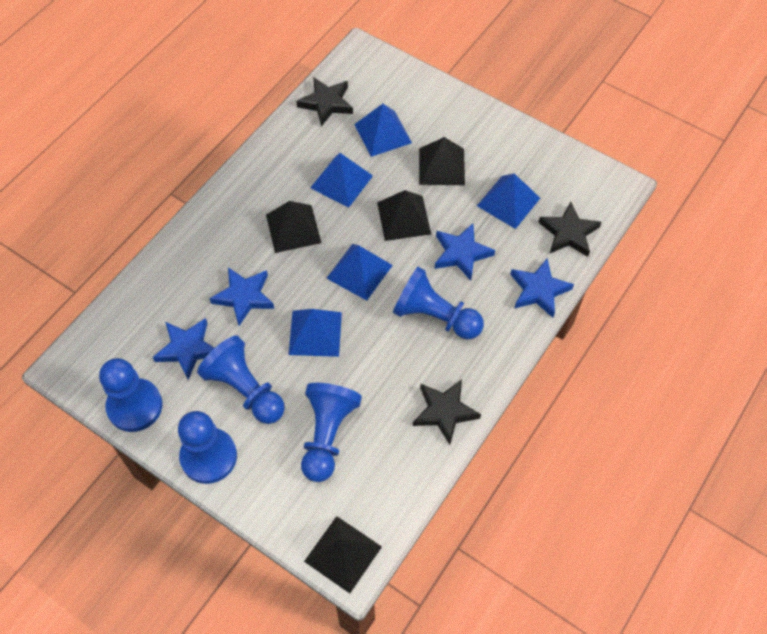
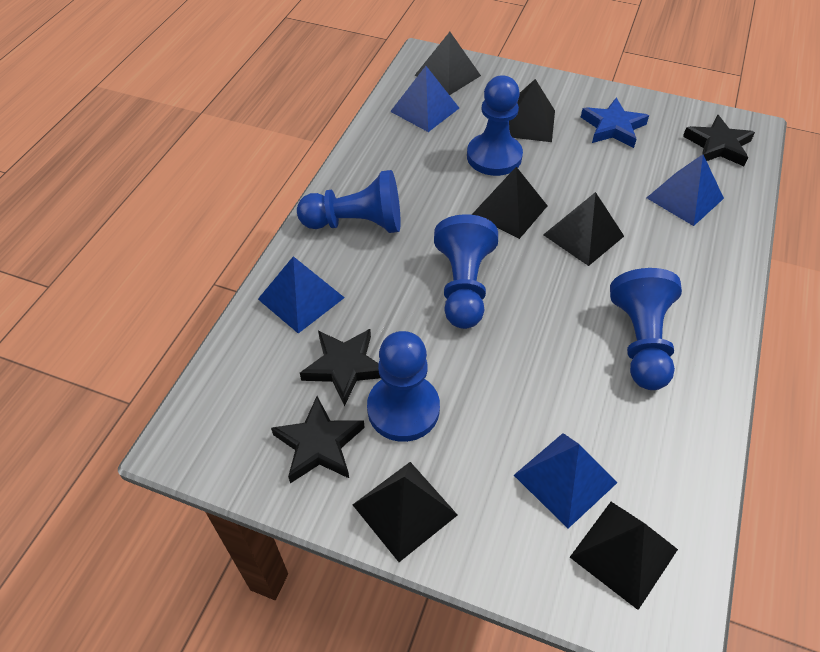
black pyramid: 4 -> 6
blue pyramid: 5 -> 4
blue star: 4 -> 1

